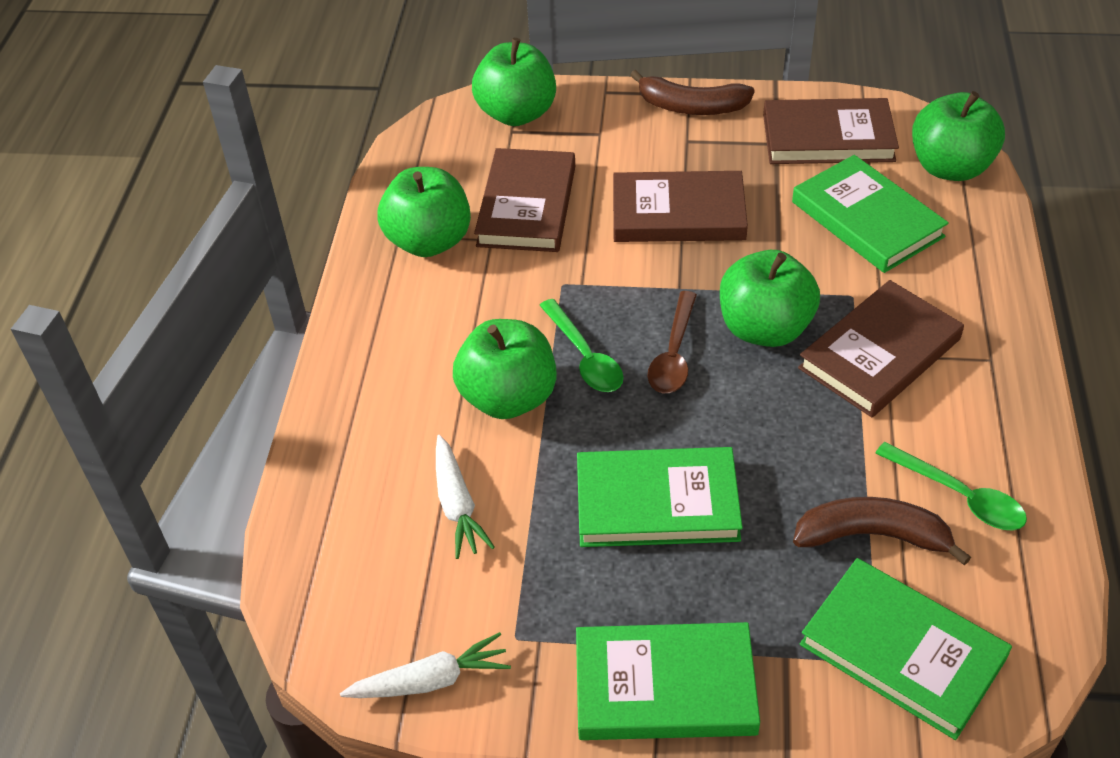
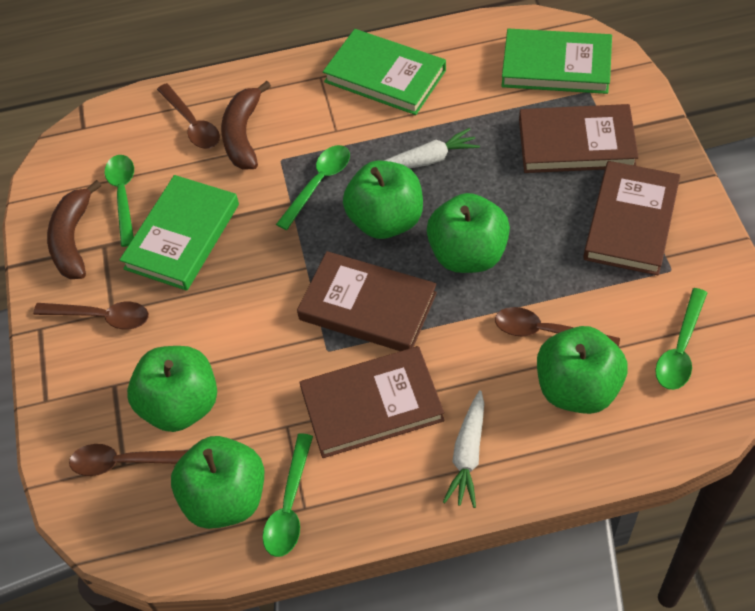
brown spoon: 1 -> 4
green book: 4 -> 3
green spoon: 2 -> 4

